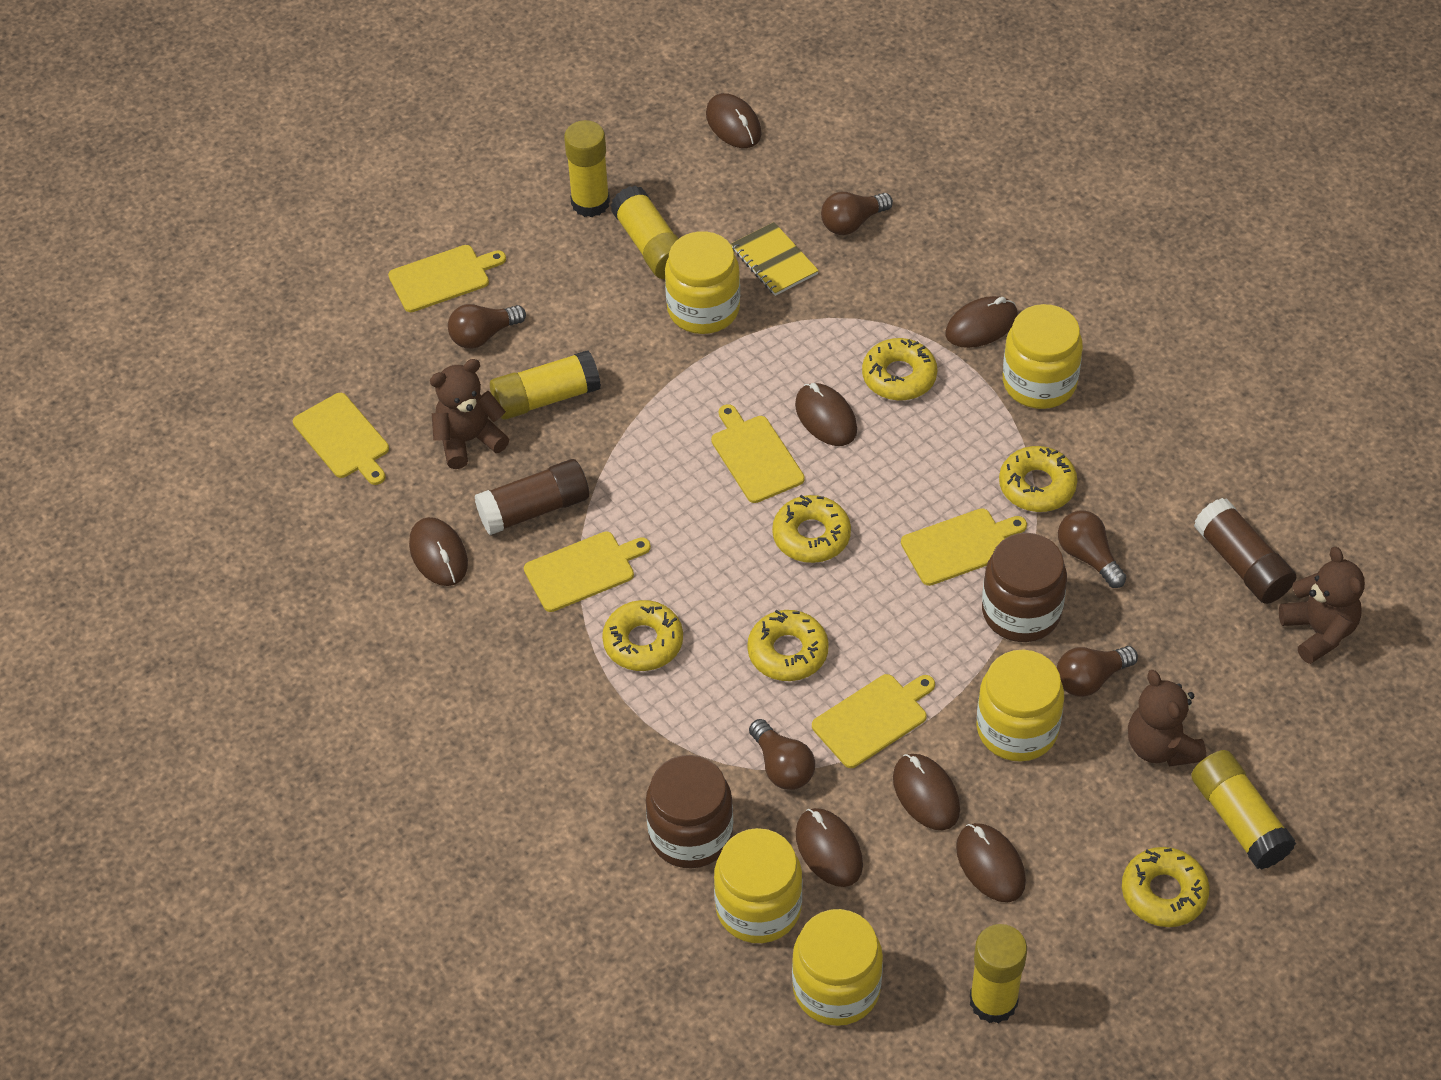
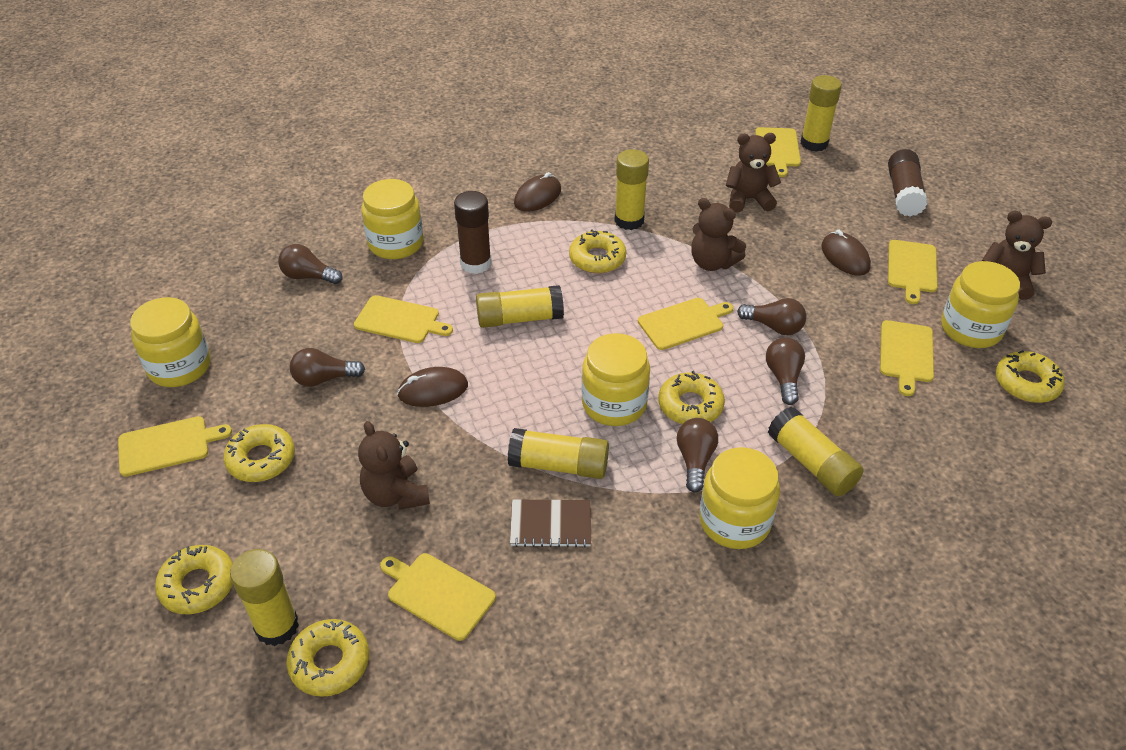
brown jar: 2 -> 0
brown mouse: 7 -> 3
brown notebook: 0 -> 1
brown teddy bear: 3 -> 4
yellow cutting board: 6 -> 7
yellow glue stick: 5 -> 6
yellow notebook: 1 -> 0

